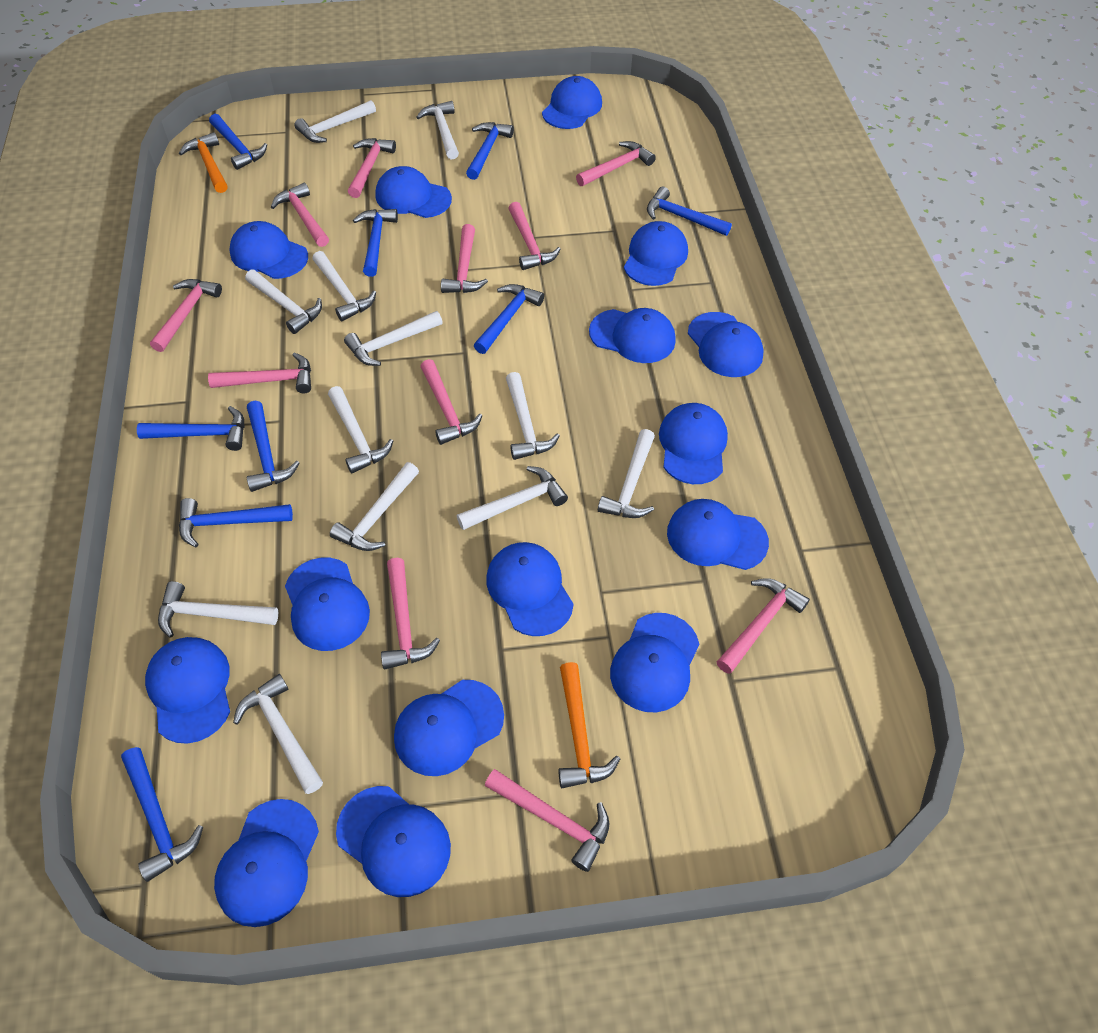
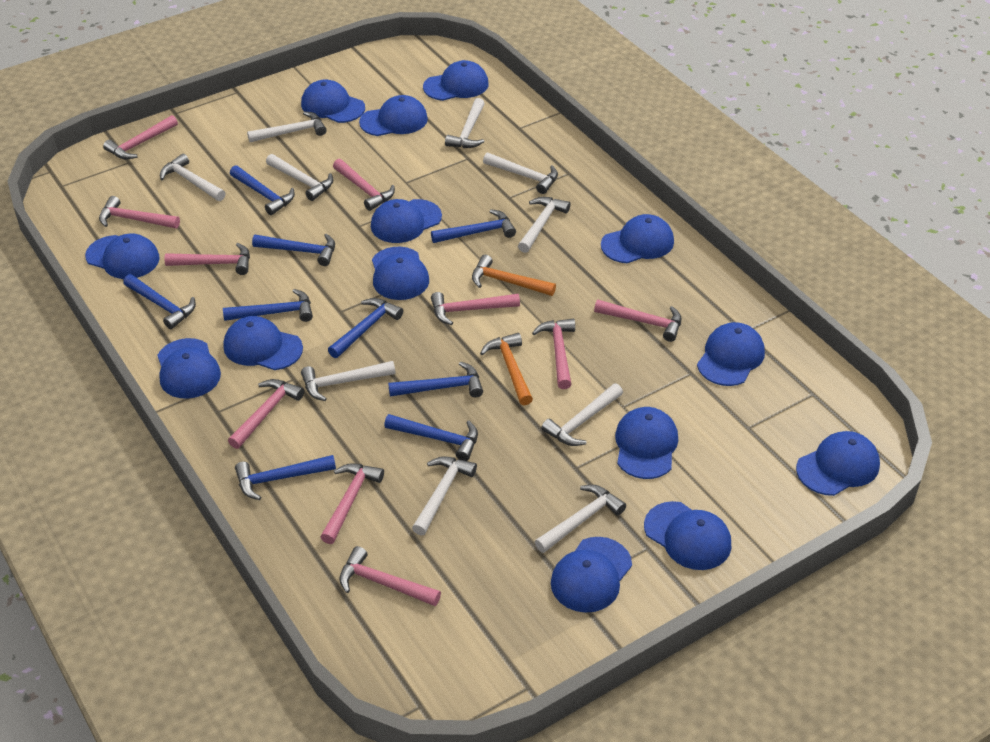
blue cap: 15 -> 14
pink hammer: 11 -> 10
white hammer: 12 -> 10

